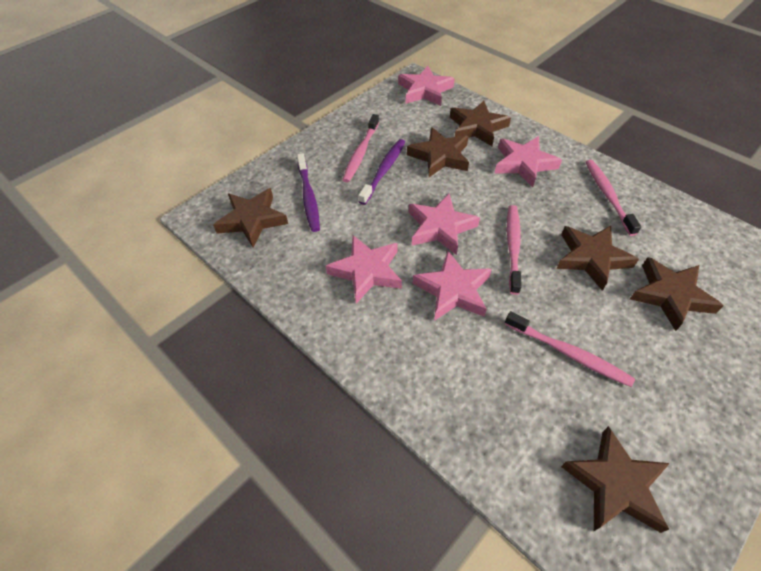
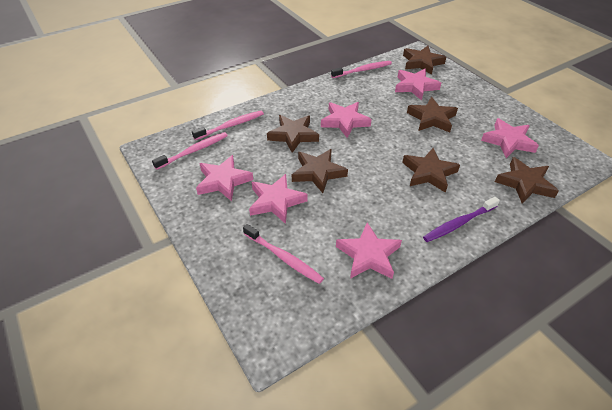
pink star: 5 -> 6
purple toothbrush: 2 -> 1

